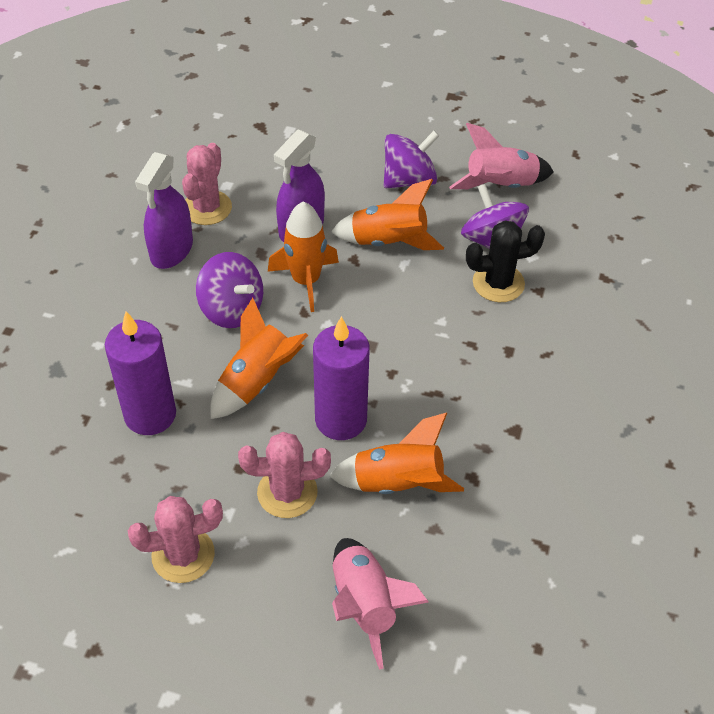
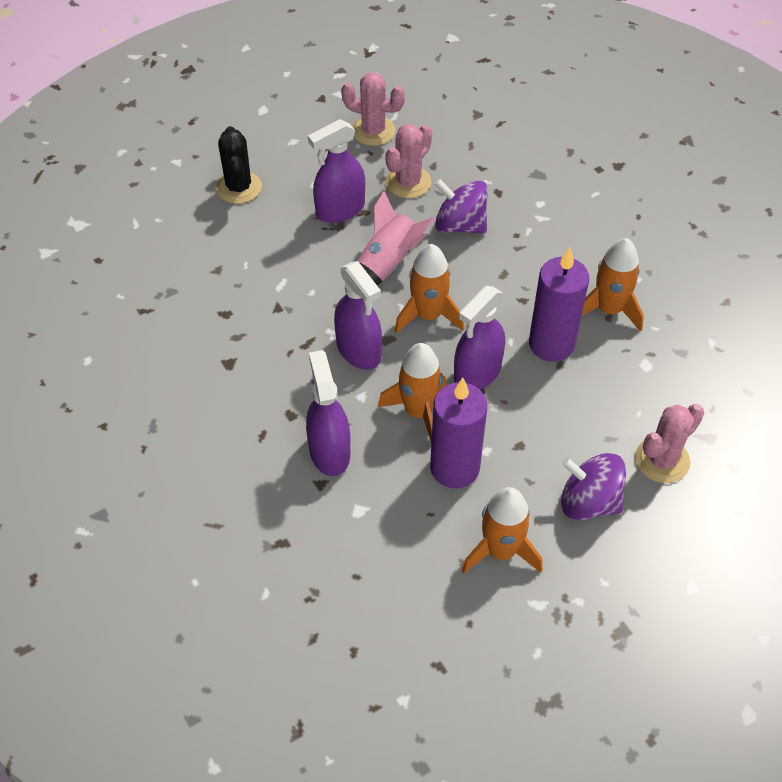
pink rocket: 2 -> 1
purple spinning top: 3 -> 2
purple spray bottle: 2 -> 4

